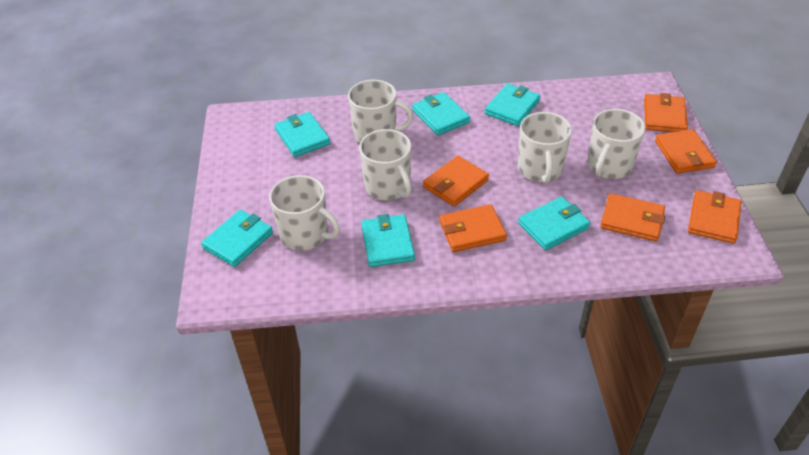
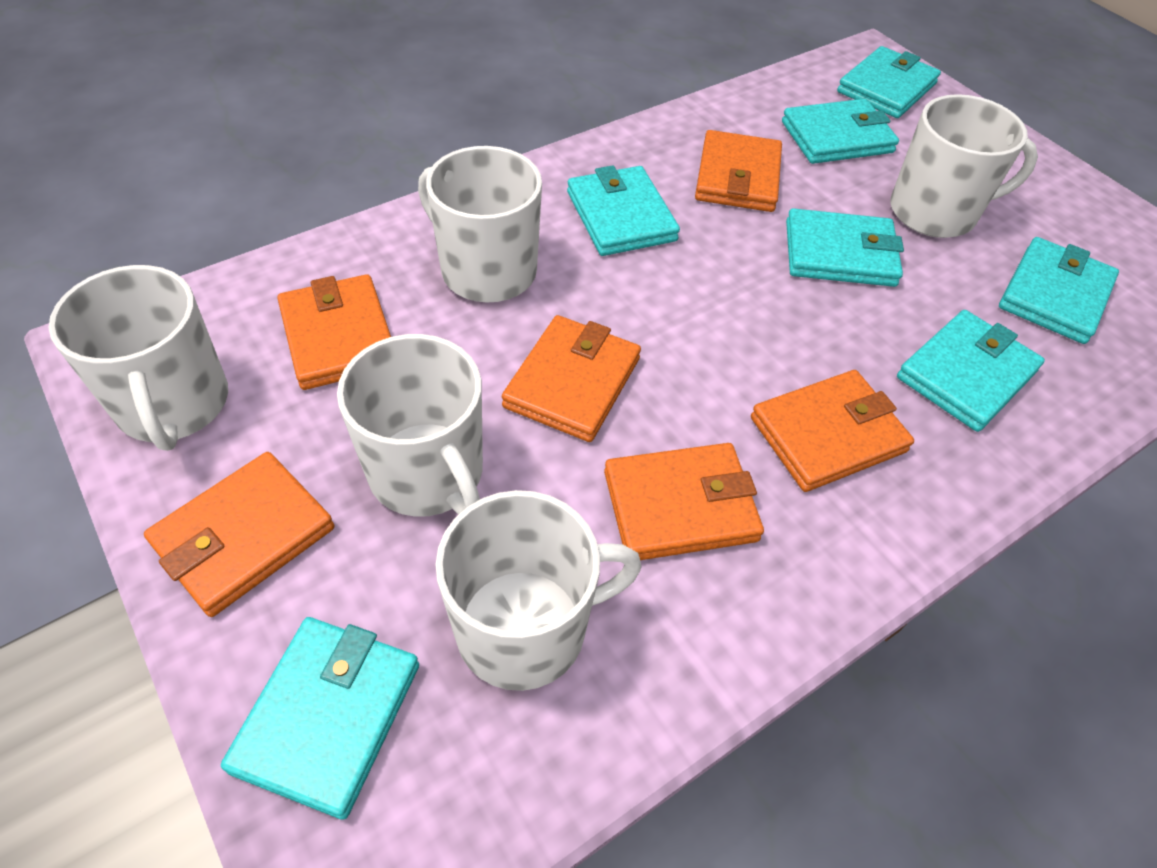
turquoise wallet: 6 -> 7

